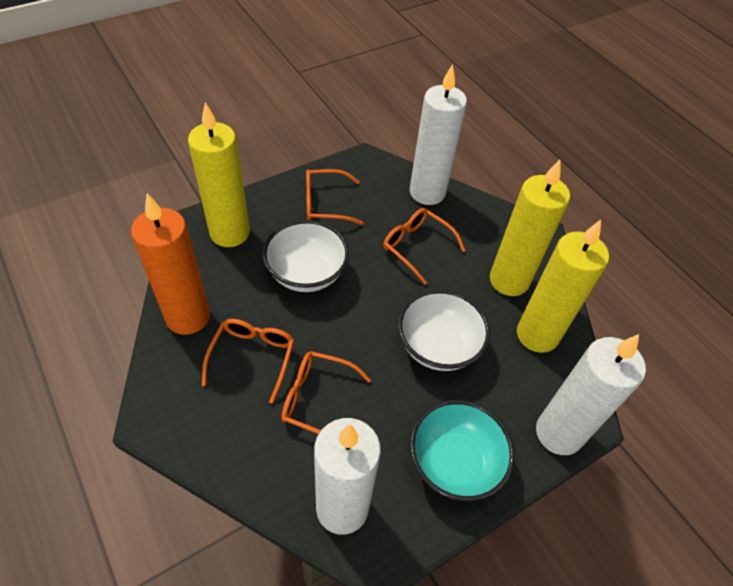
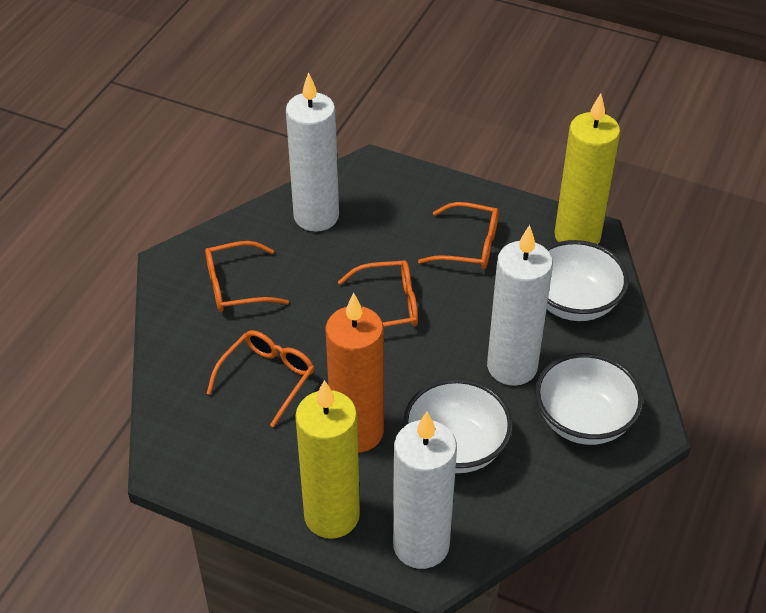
turquoise bowl: 1 -> 0
white bowl: 2 -> 3
yellow candle: 3 -> 2

